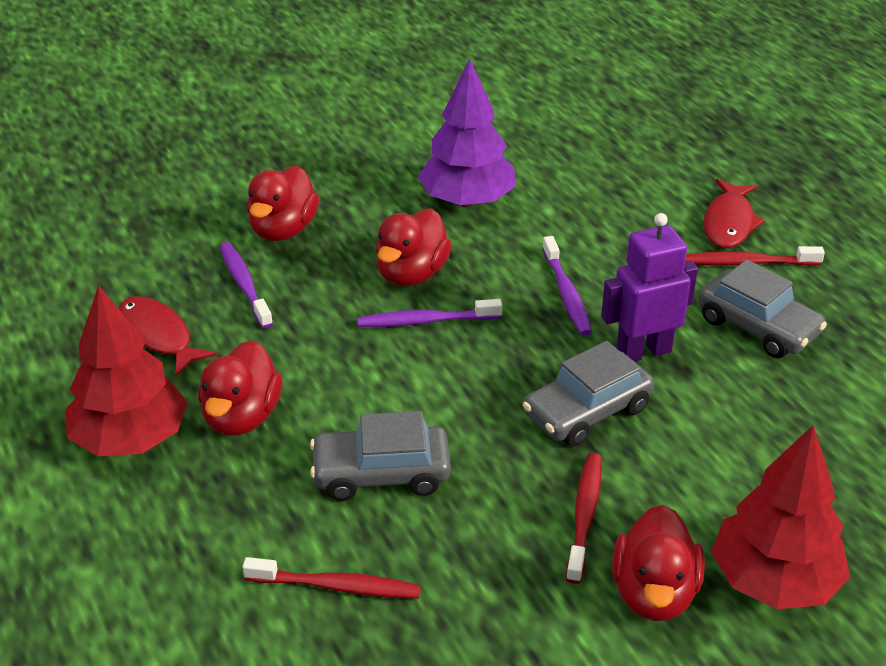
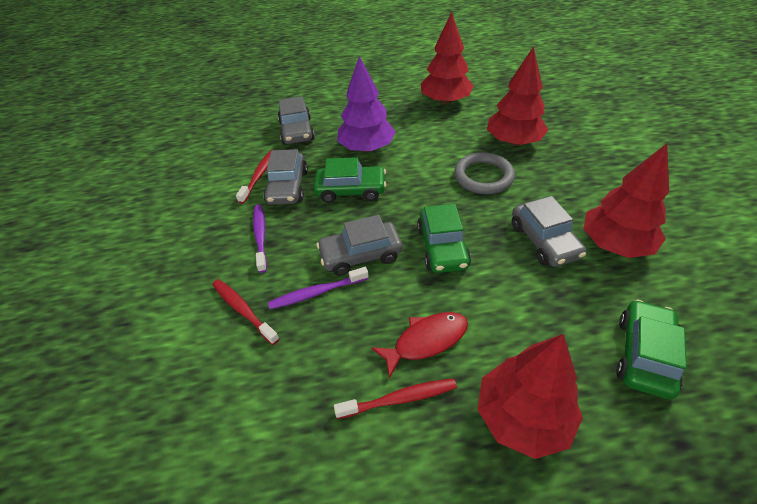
green car: 0 -> 3
grey car: 3 -> 4
grey ring: 0 -> 1
purple robot: 1 -> 0
purple toothbrush: 3 -> 2
red duck: 4 -> 0
red fish: 2 -> 1
red tree: 2 -> 4

